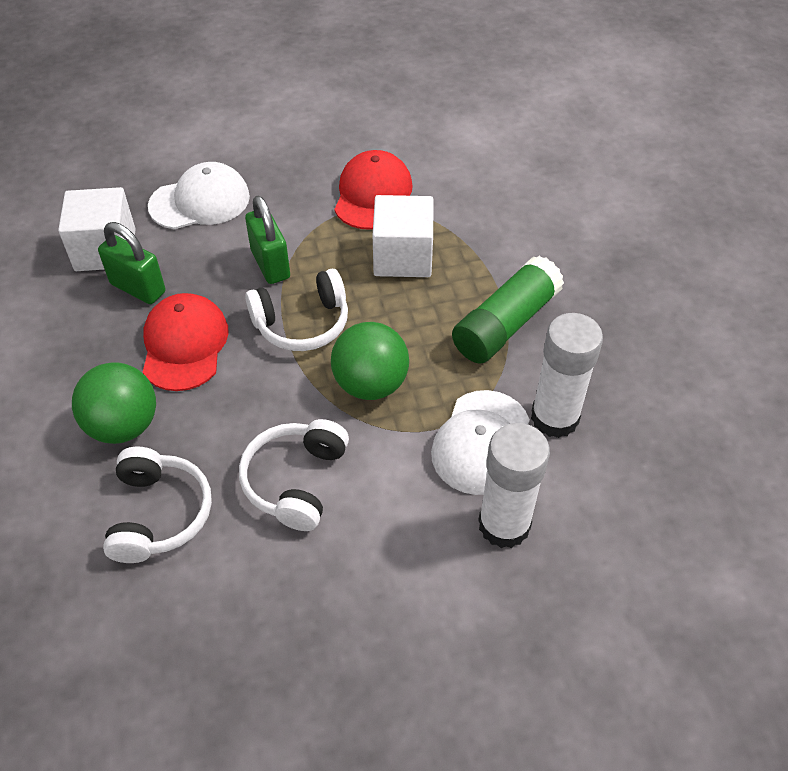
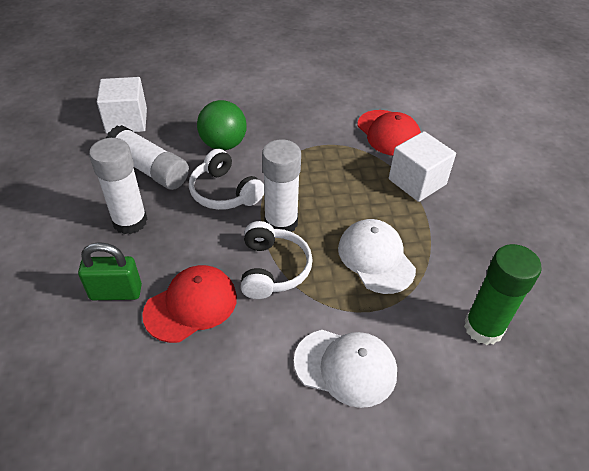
green ball: 2 -> 1
green padlock: 2 -> 1
white glue stick: 2 -> 3
white headphones: 3 -> 2

